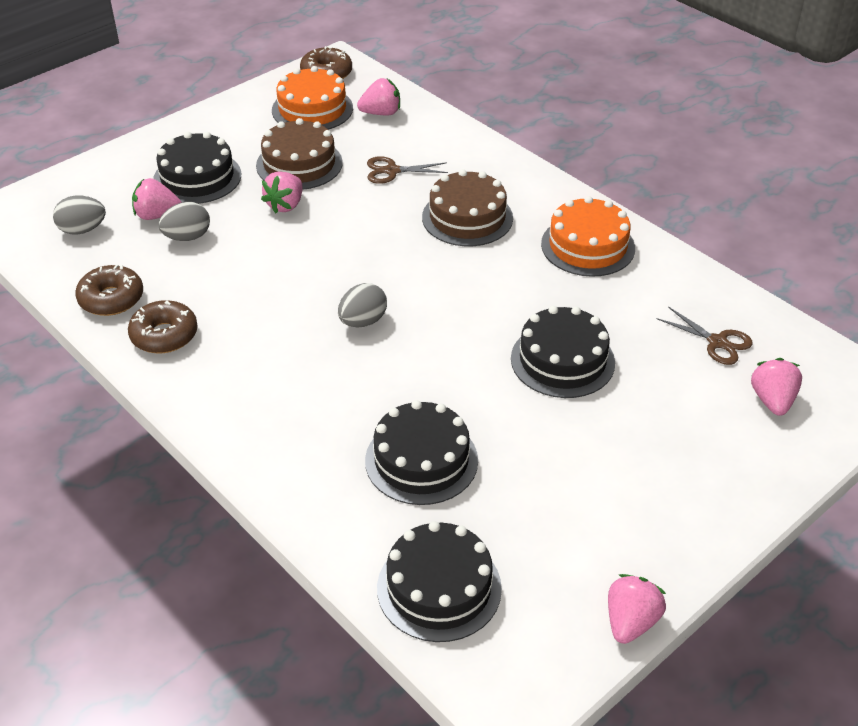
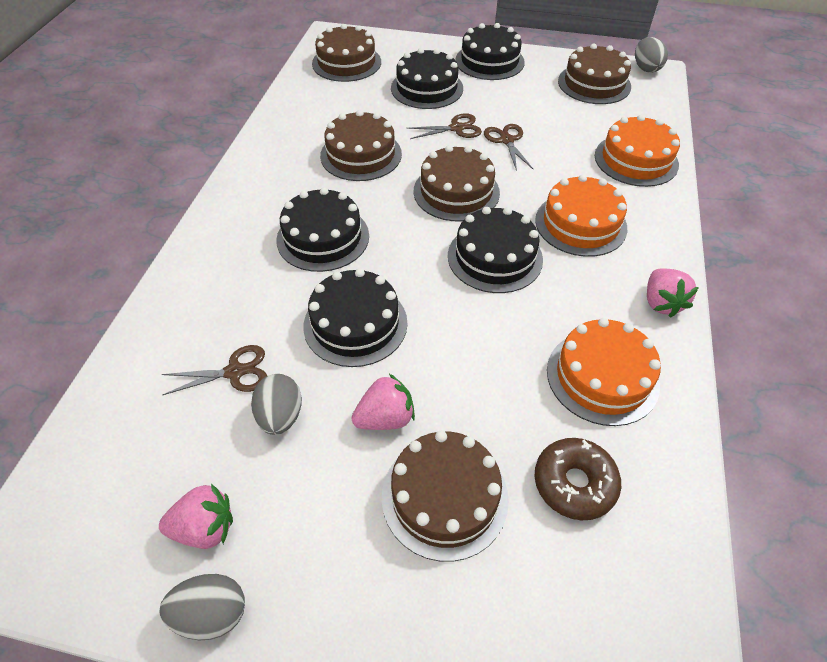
black cake: 4 -> 5
brown cake: 2 -> 5
brown donut: 3 -> 1
brown scissors: 2 -> 3
orange cake: 2 -> 3
pink strawberry: 5 -> 3

